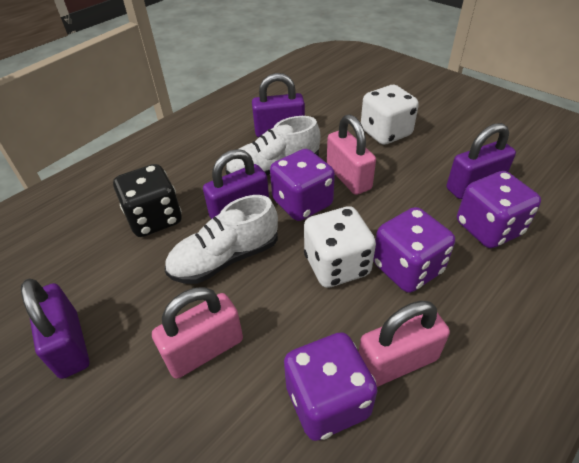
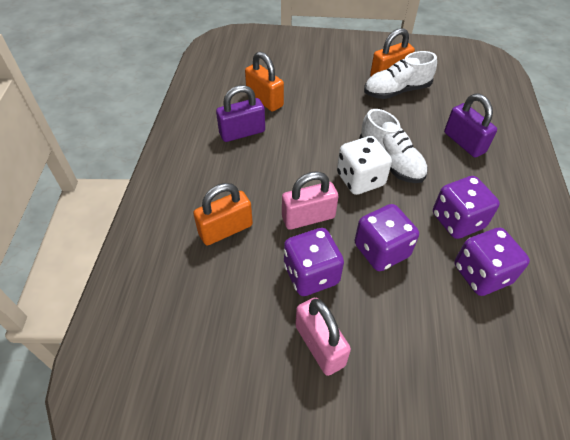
black dice: 1 -> 0
orange padlock: 0 -> 3
pink padlock: 3 -> 2
purple padlock: 4 -> 2
white dice: 2 -> 1

